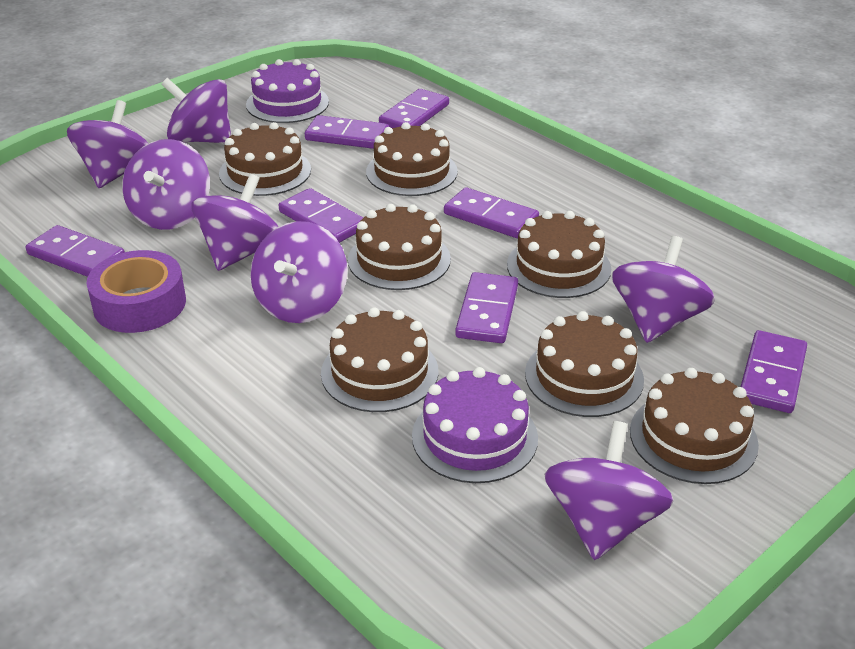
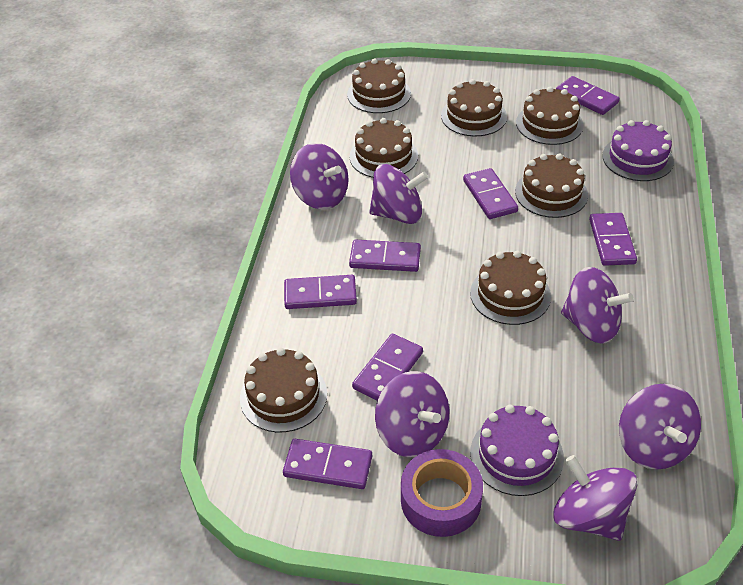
purple spinning top: 7 -> 6

